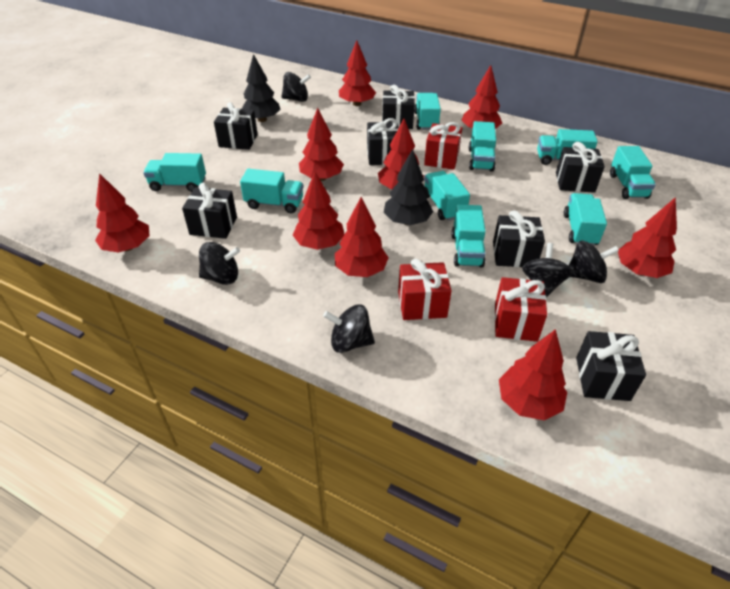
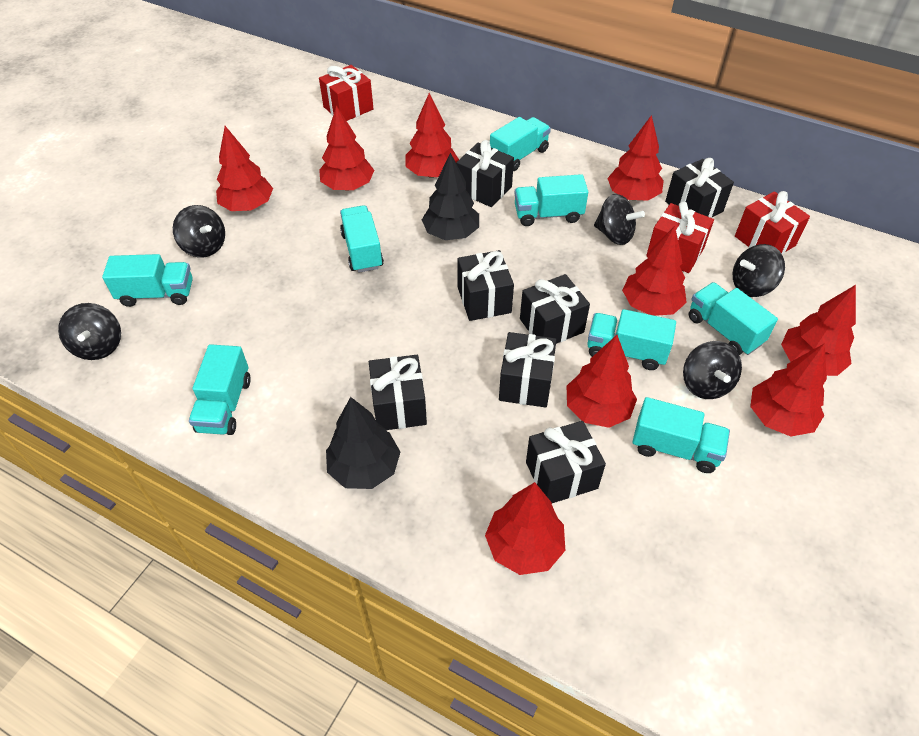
turquoise truck: 9 -> 8

